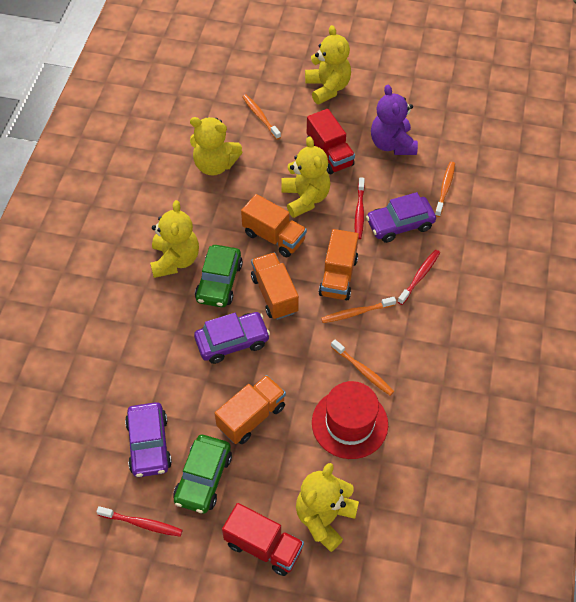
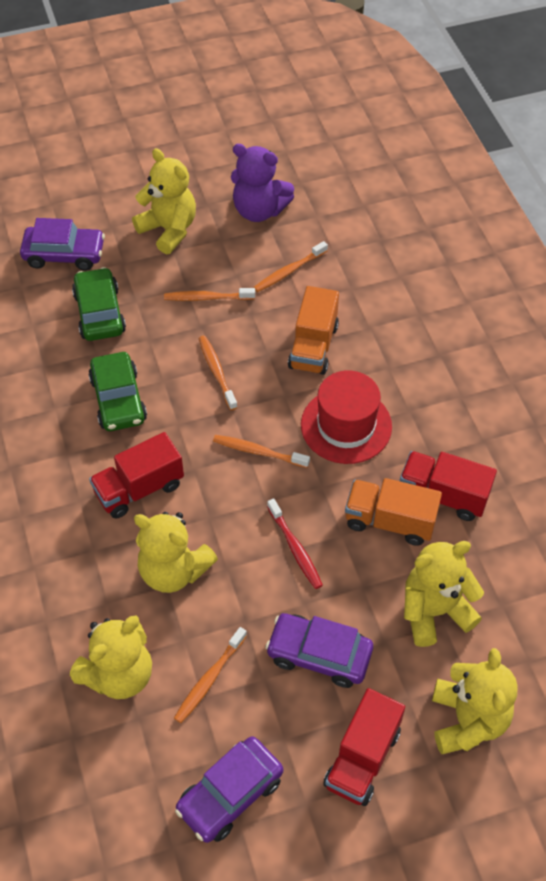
orange toothbrush: 4 -> 5
orange truck: 4 -> 2
red toothbrush: 3 -> 1
red truck: 2 -> 3

